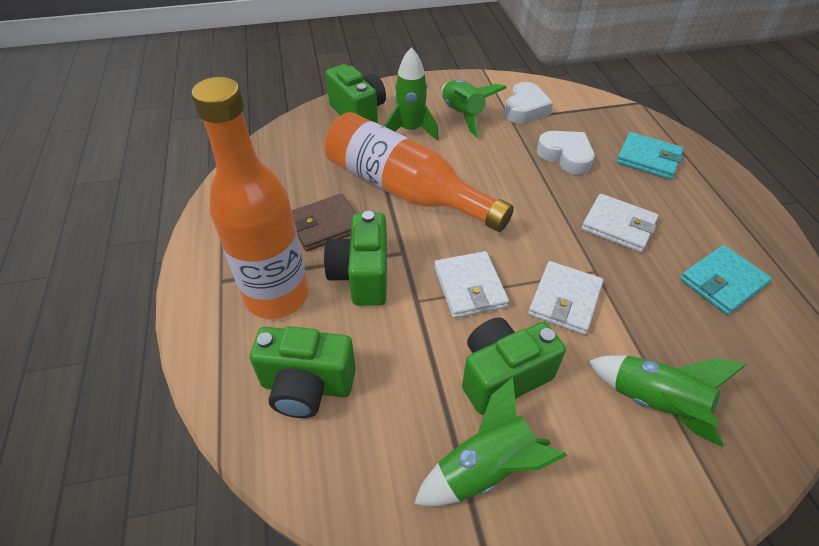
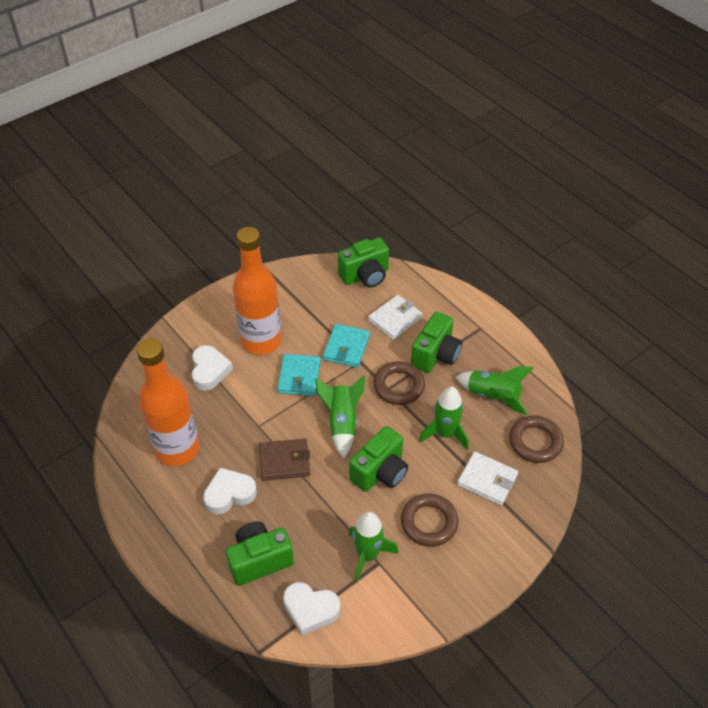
brown ring: 0 -> 3
white heart: 2 -> 3
white wallet: 3 -> 2

